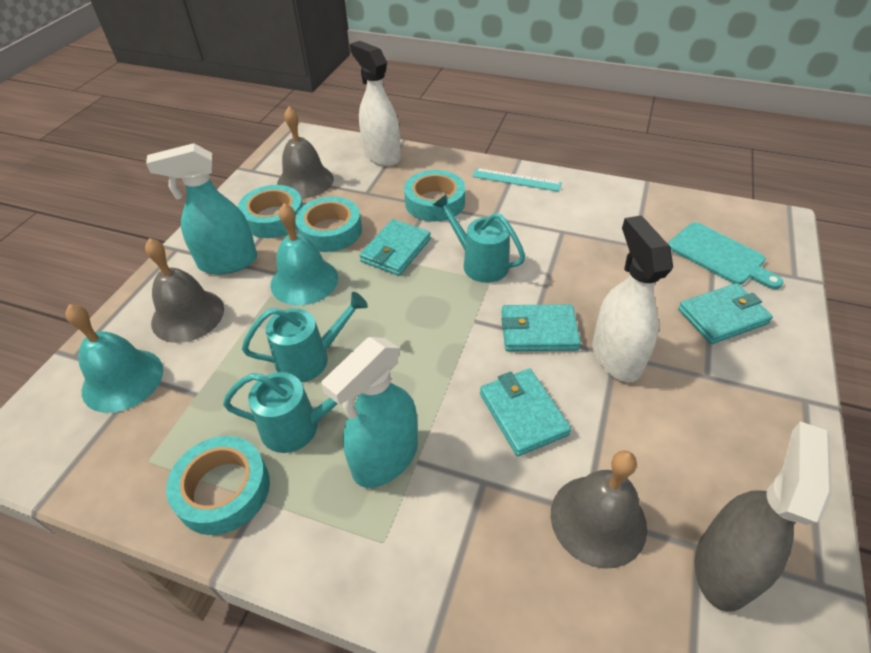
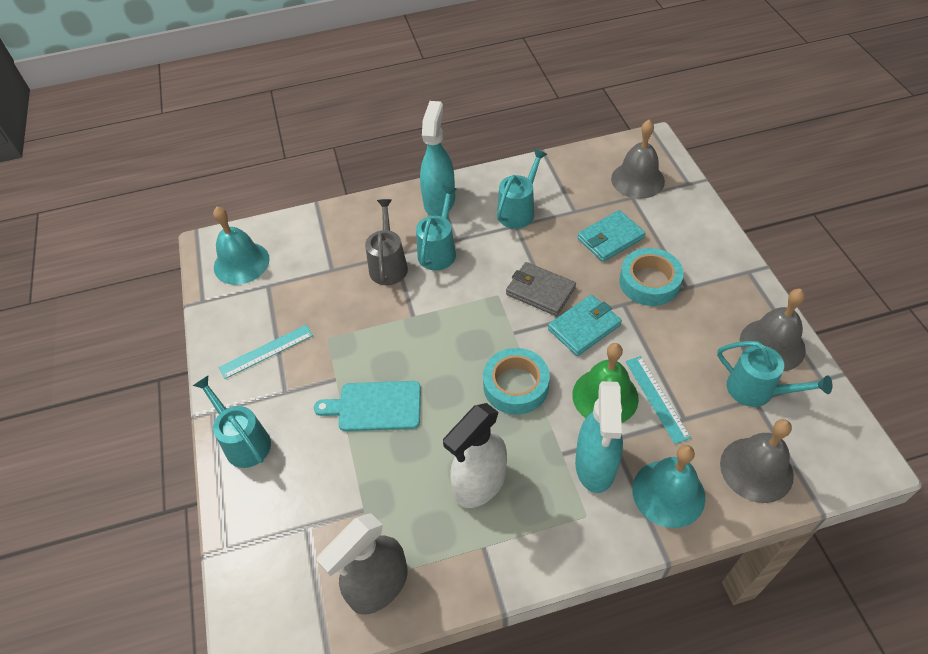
green bell: 0 -> 1
grey wallet: 0 -> 1
grey watering can: 0 -> 1
turquoise ruler: 1 -> 2
turquoise tape: 4 -> 2
turquoise wallet: 4 -> 2
turquoise watering can: 3 -> 4
white spray bottle: 2 -> 1

